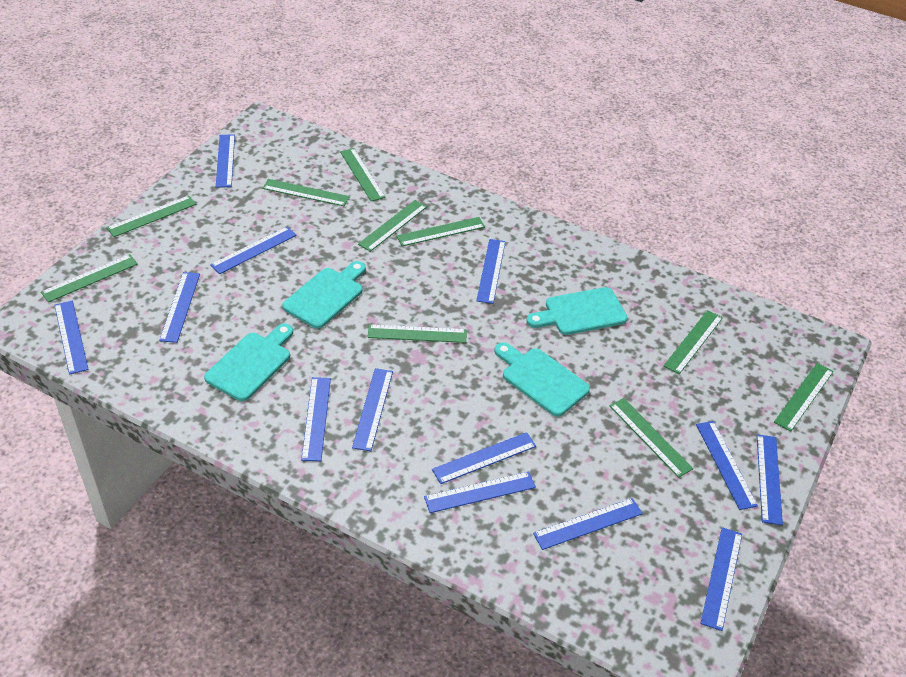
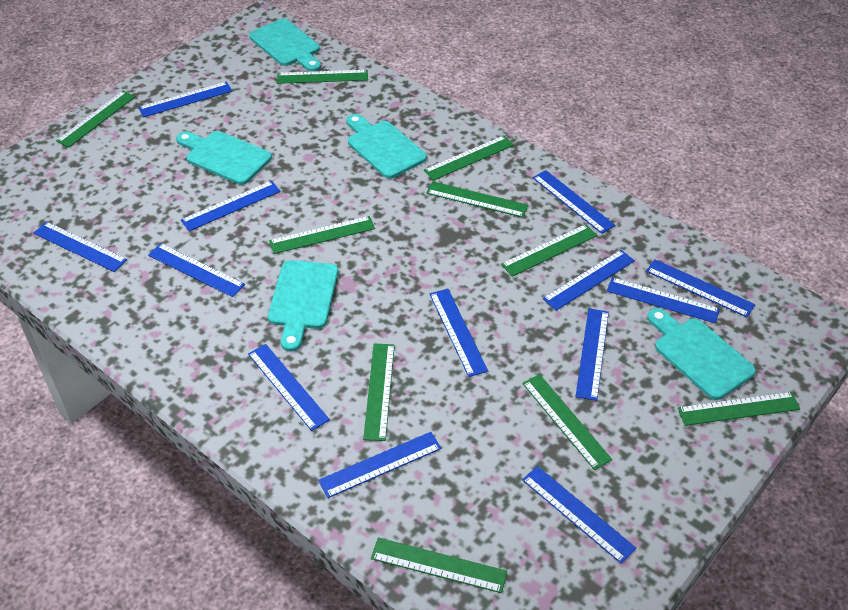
turquoise cutting board: 4 -> 5

